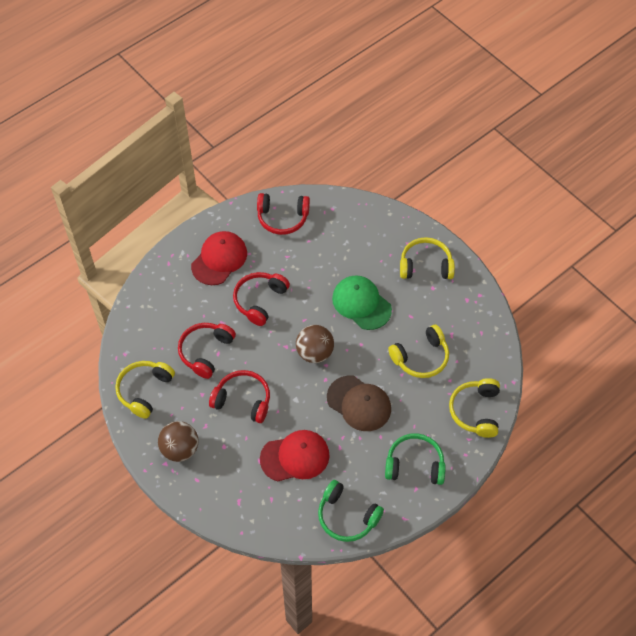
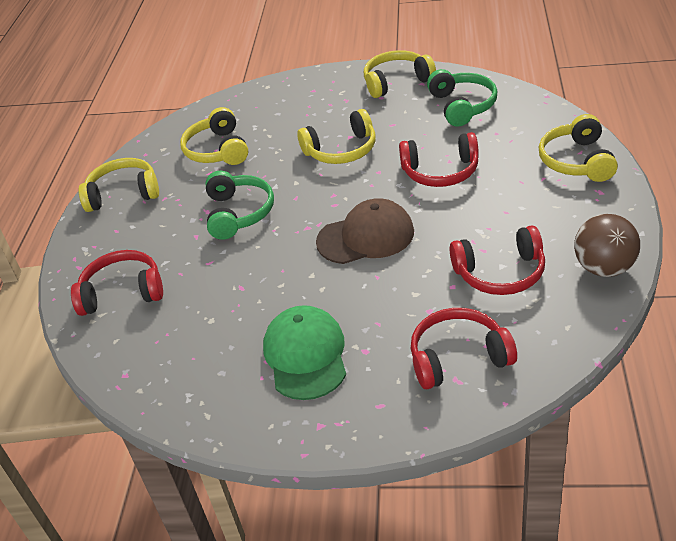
brown ball: 2 -> 1
red cap: 2 -> 0
yellow headphones: 4 -> 5

